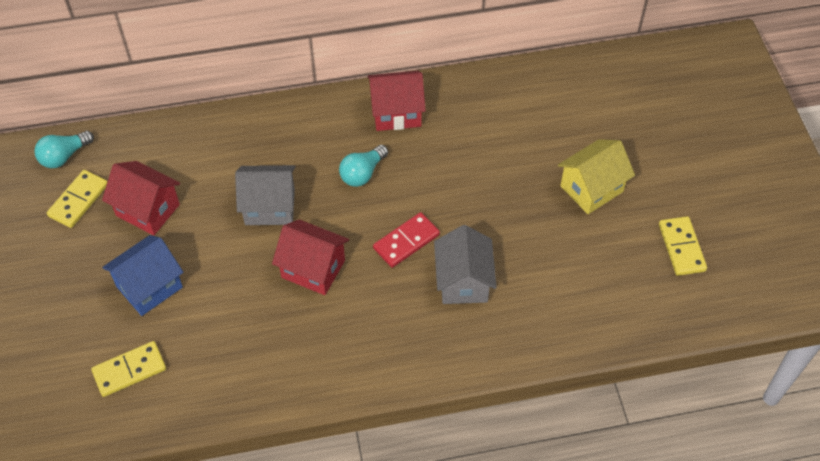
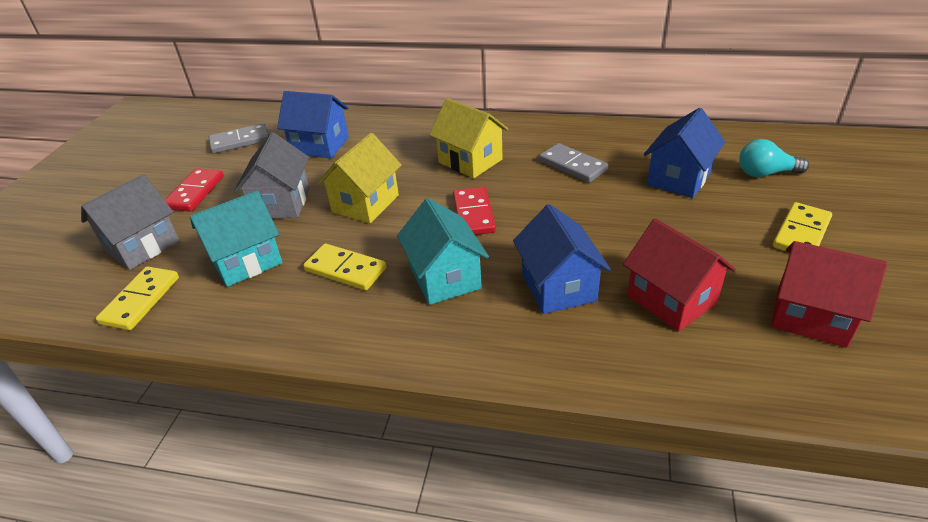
blue house: 1 -> 3
grey domino: 0 -> 2
red domino: 1 -> 2
red house: 3 -> 2
turquoise house: 0 -> 2
turquoise light bulb: 2 -> 1
yellow house: 1 -> 2

